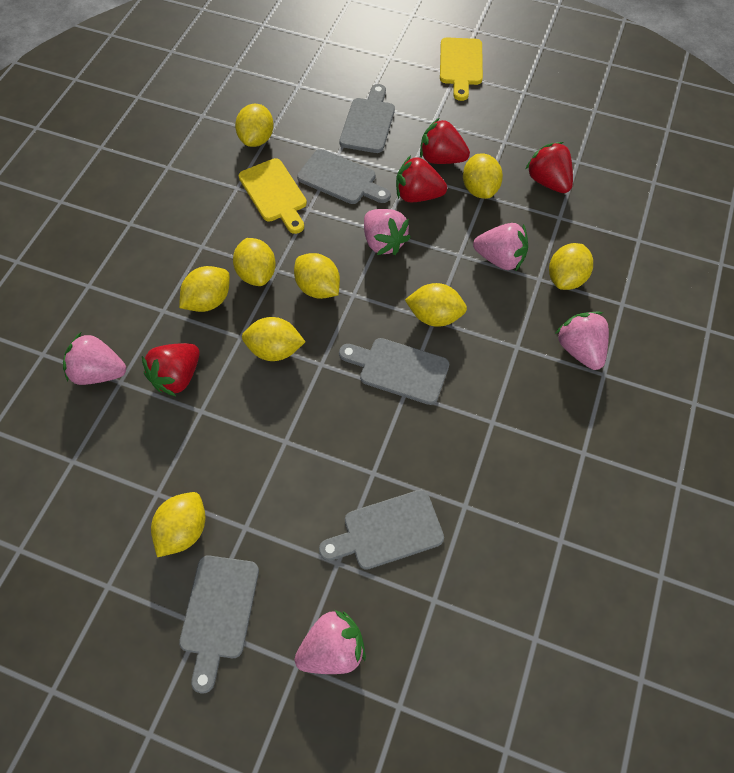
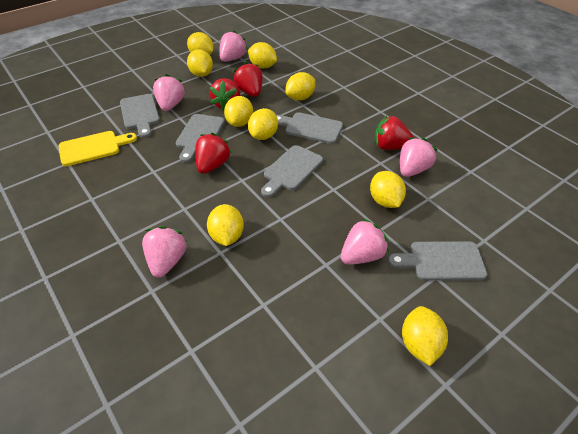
yellow cutting board: 2 -> 1

